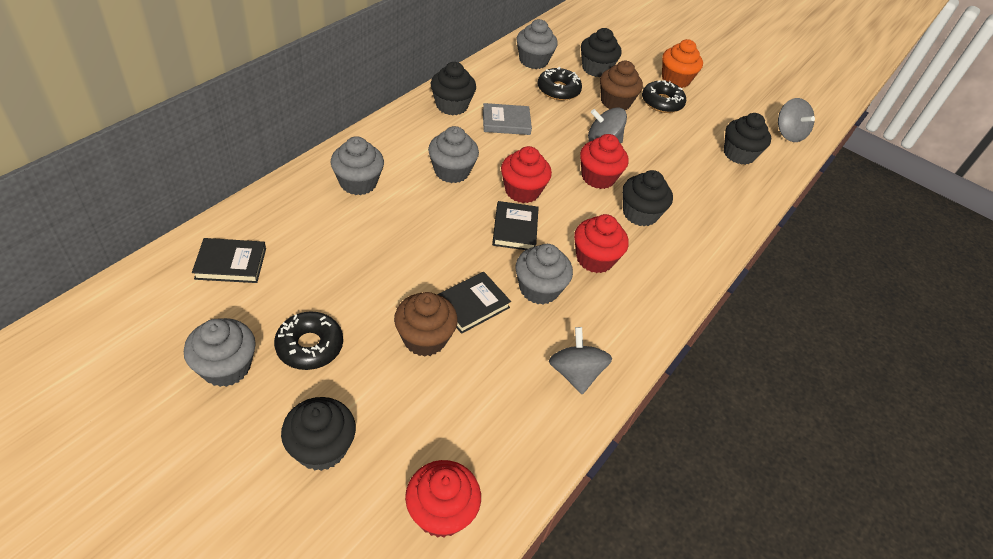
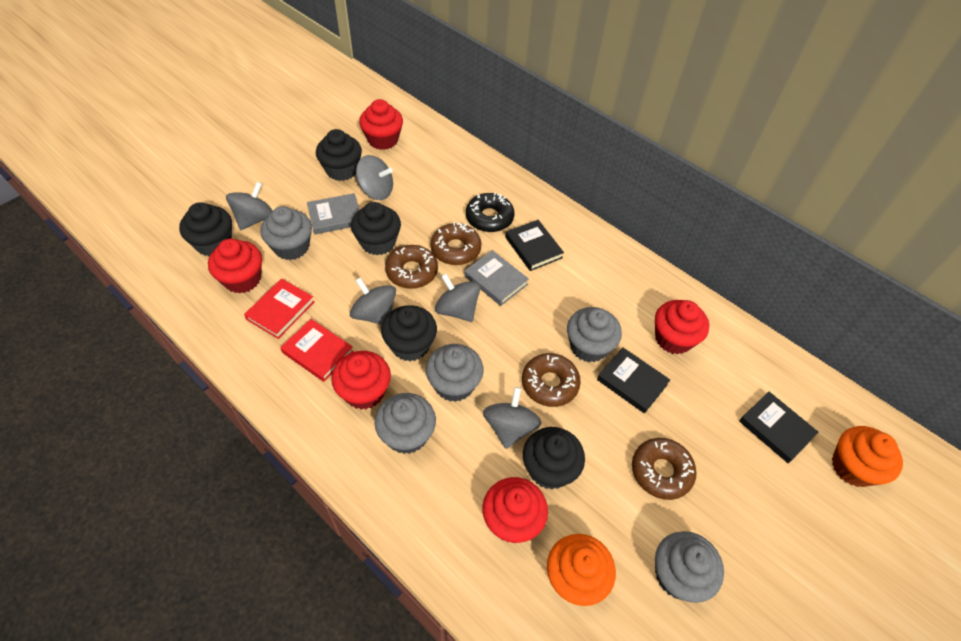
black donut: 3 -> 1
brown cupcake: 2 -> 0
brown donut: 0 -> 4
grey book: 1 -> 2
grey spinning top: 3 -> 5
orange cupcake: 1 -> 2
red book: 0 -> 2
red cupcake: 4 -> 5

